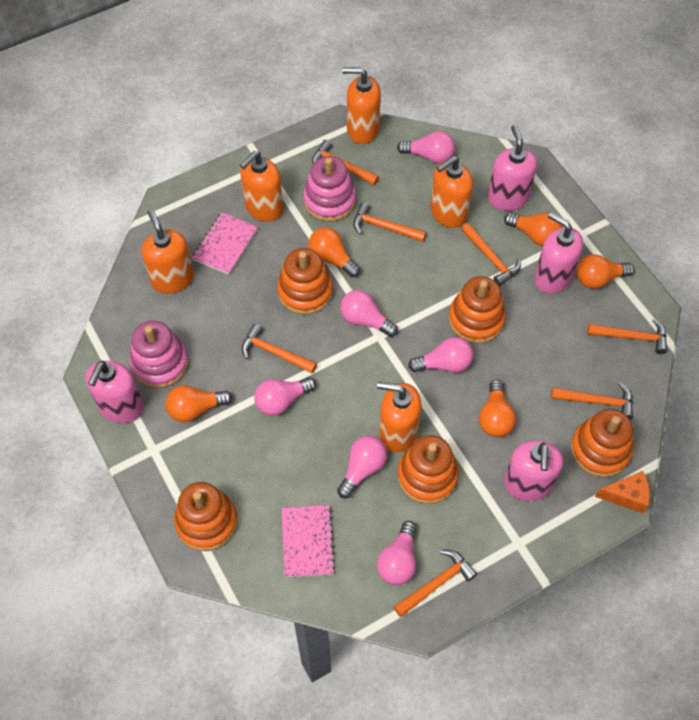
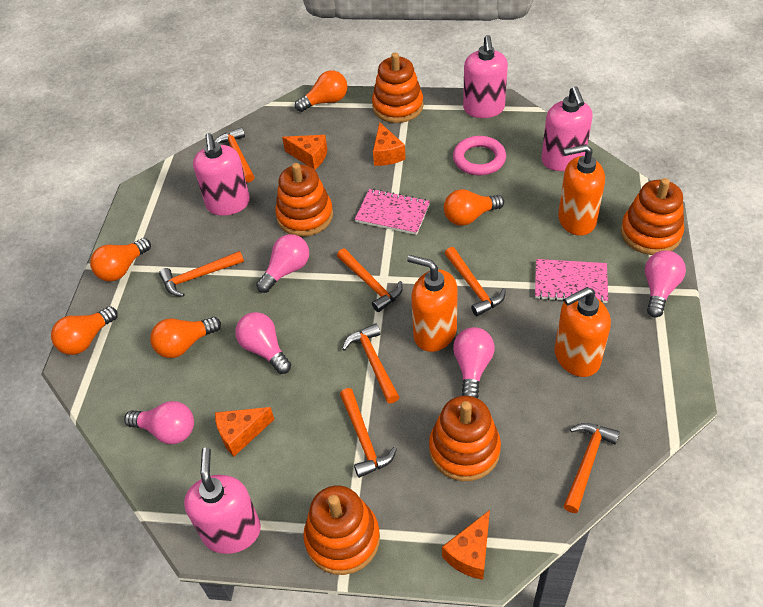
orange cheese: 1 -> 4
orange soap dispenser: 5 -> 3
pink light bulb: 6 -> 5
pink ring: 0 -> 1
pink stacking toy: 2 -> 0

